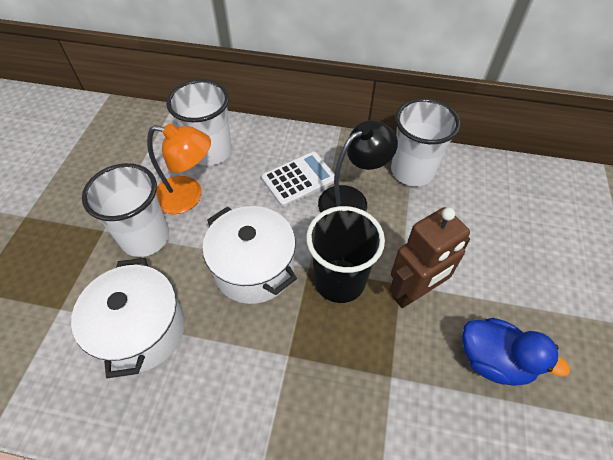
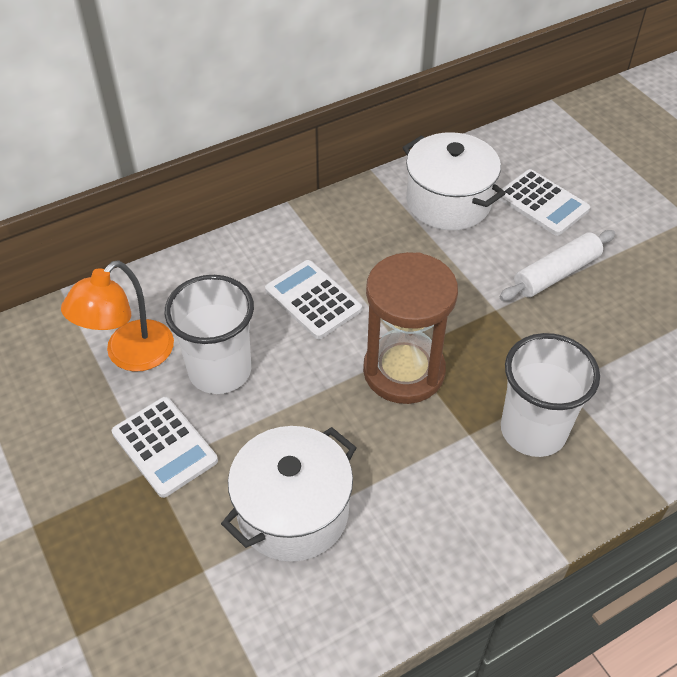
black cup: 1 -> 0
black lamp: 1 -> 0
blue duck: 1 -> 0
brown hourglass: 0 -> 1
brown robot: 1 -> 0
white calculator: 1 -> 3
white cup: 3 -> 2
white rolling pin: 0 -> 1

